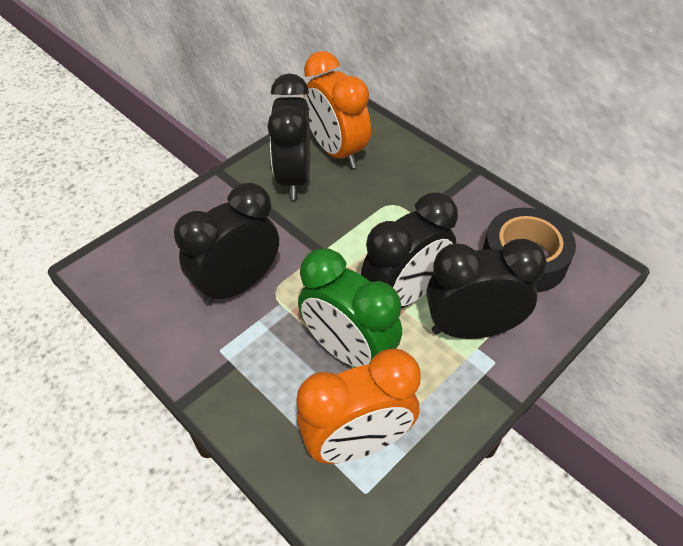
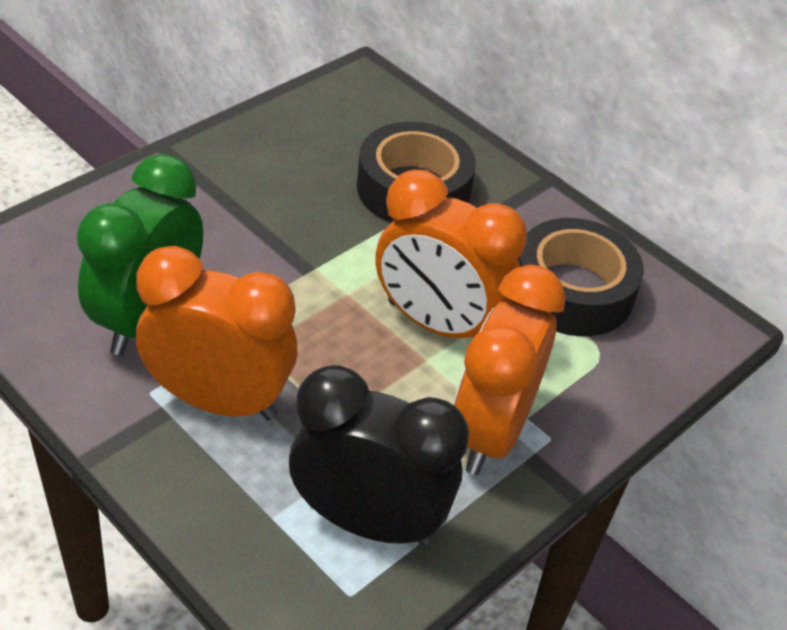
black clock: 4 -> 1
black tape: 1 -> 2
orange clock: 2 -> 3

